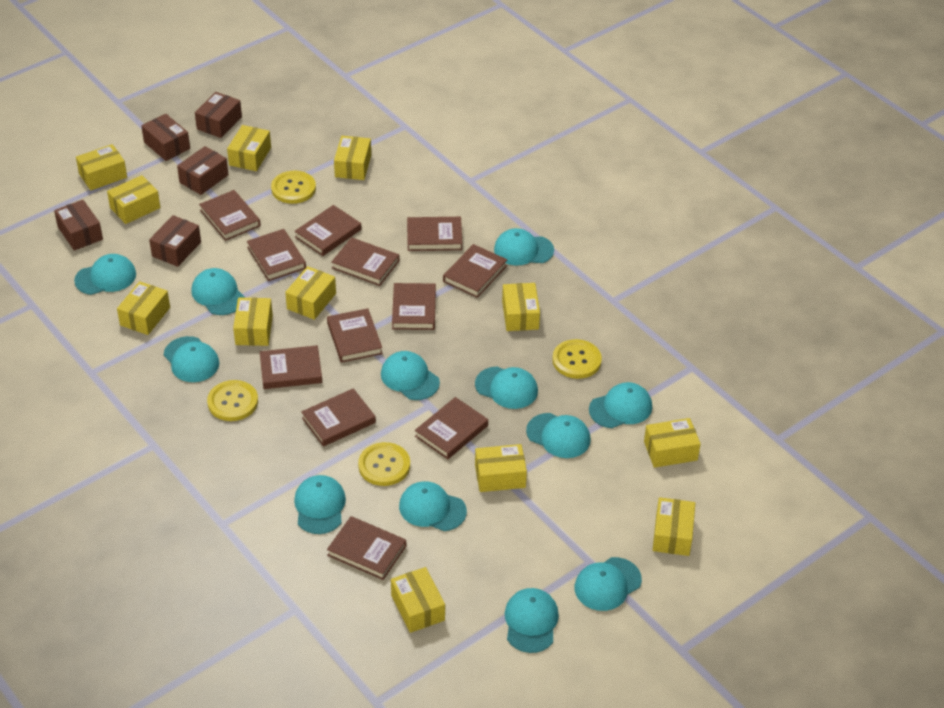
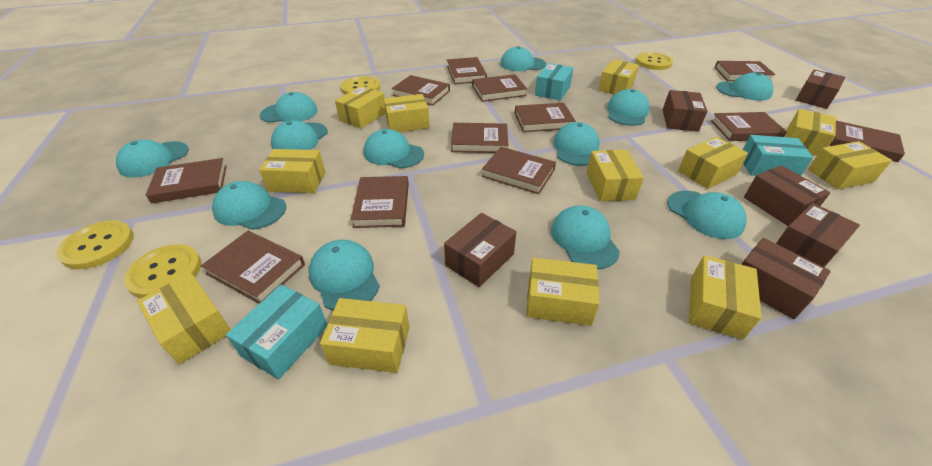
brown box: 5 -> 6
turquoise box: 0 -> 3

